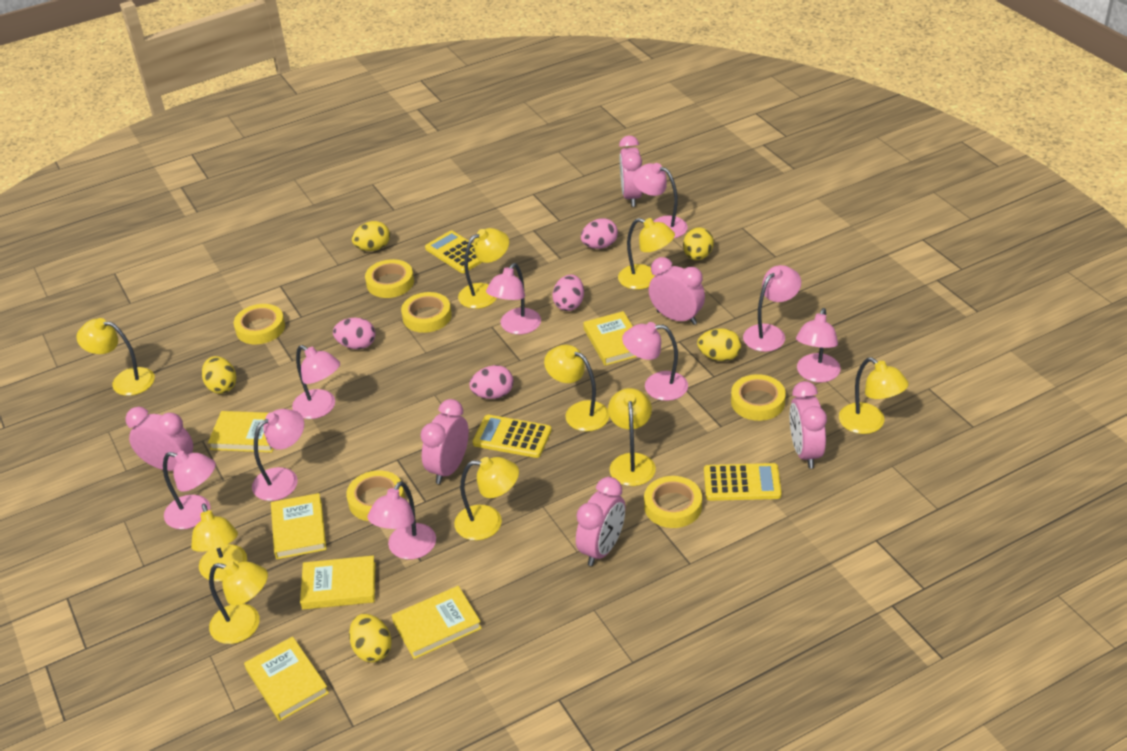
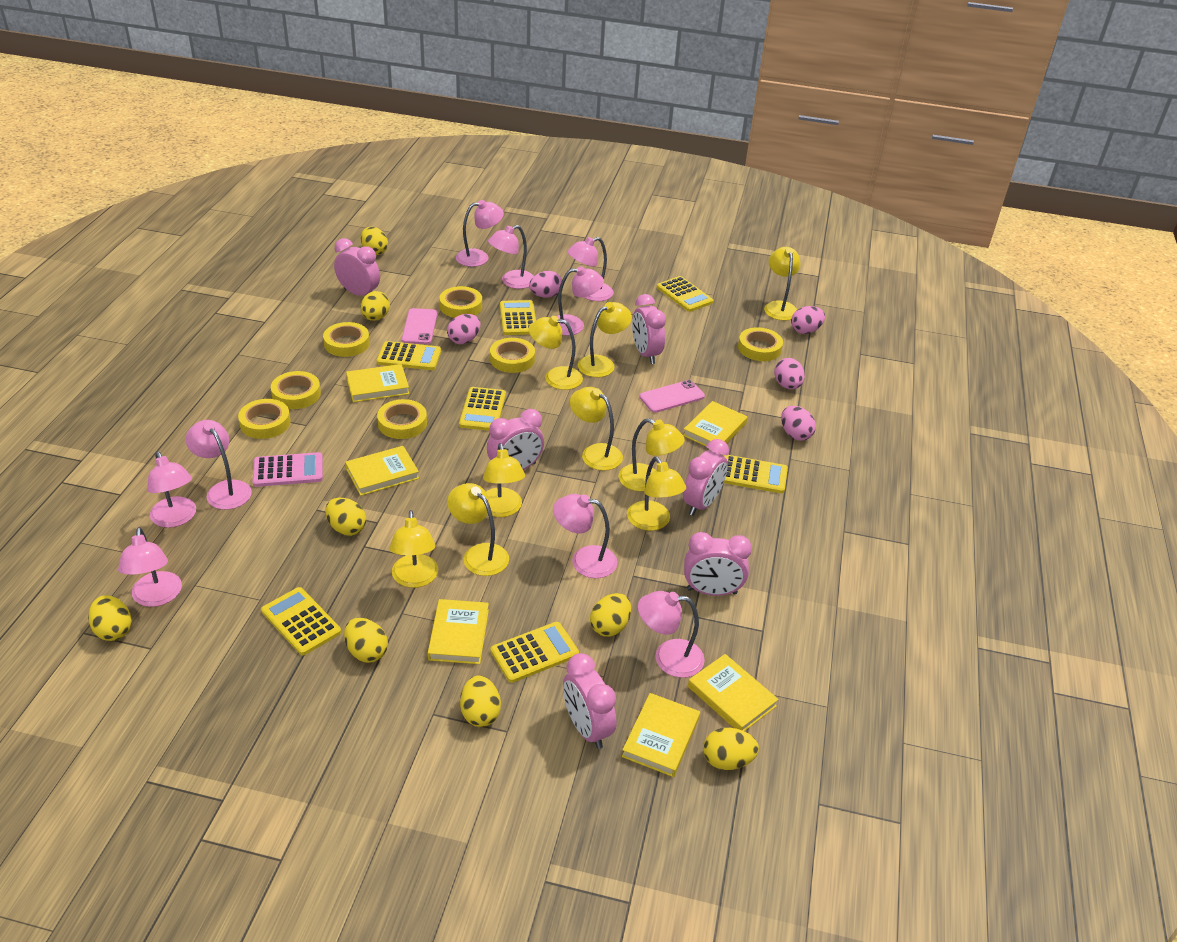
pink calculator: 0 -> 1
pink egg: 4 -> 5
pink phone: 0 -> 2
yellow calculator: 3 -> 7
yellow egg: 5 -> 8
yellow tape: 6 -> 7

